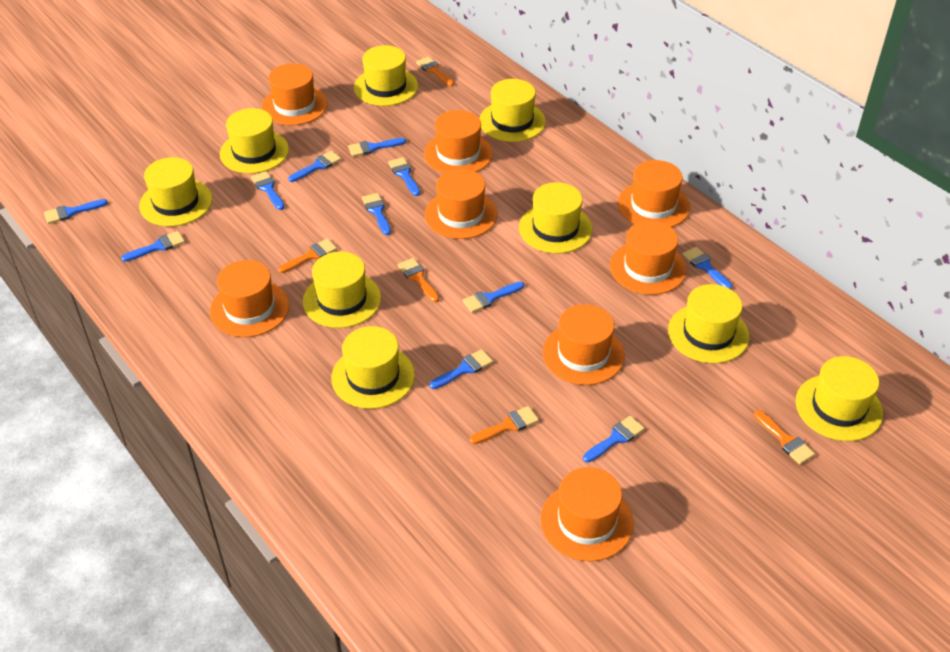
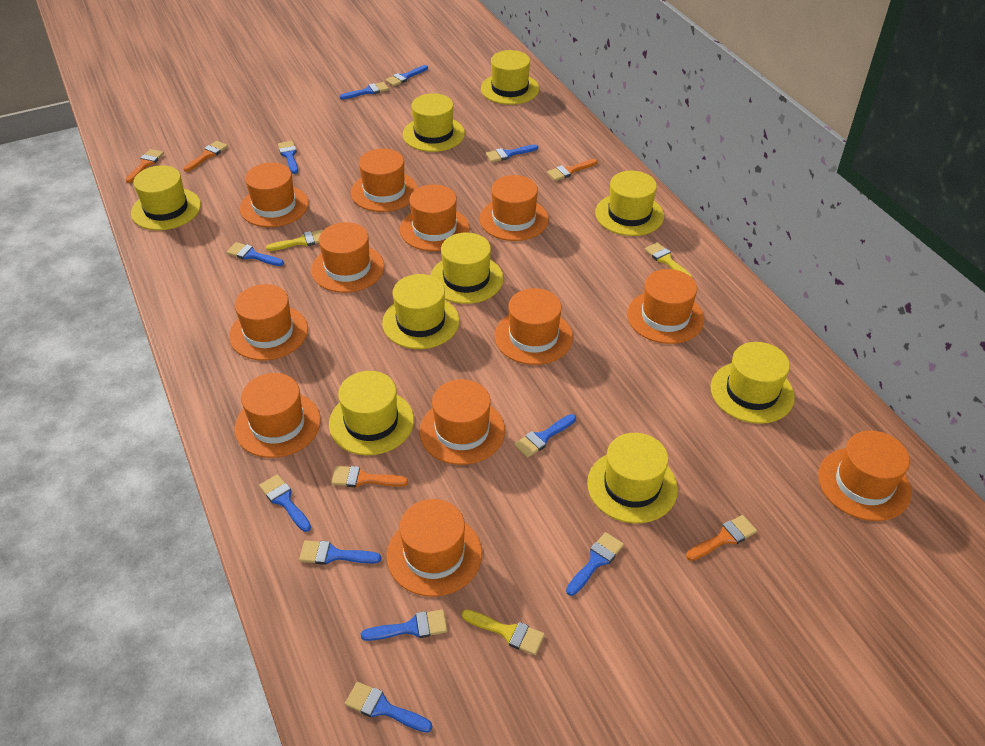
orange hat: 8 -> 12
yellow brush: 0 -> 3

